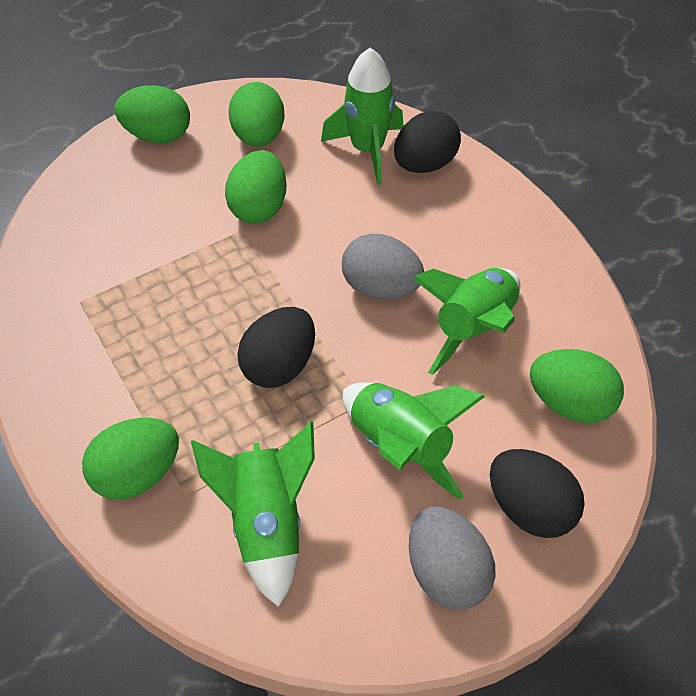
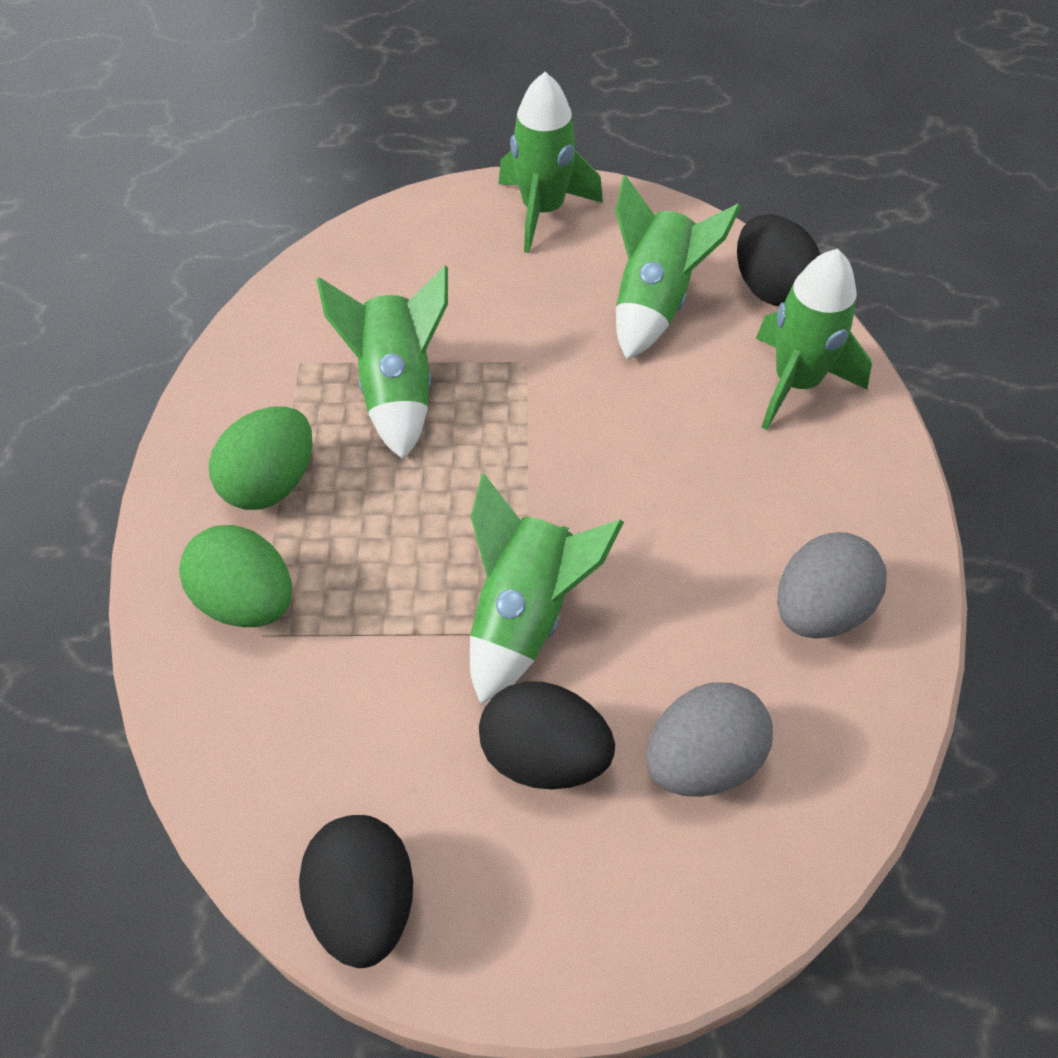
green egg: 5 -> 2
green rocket: 4 -> 5

